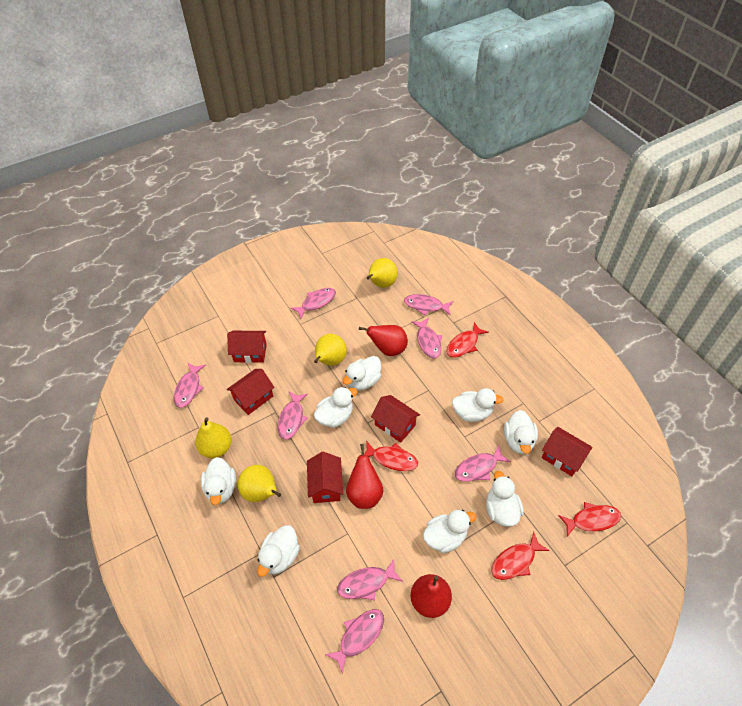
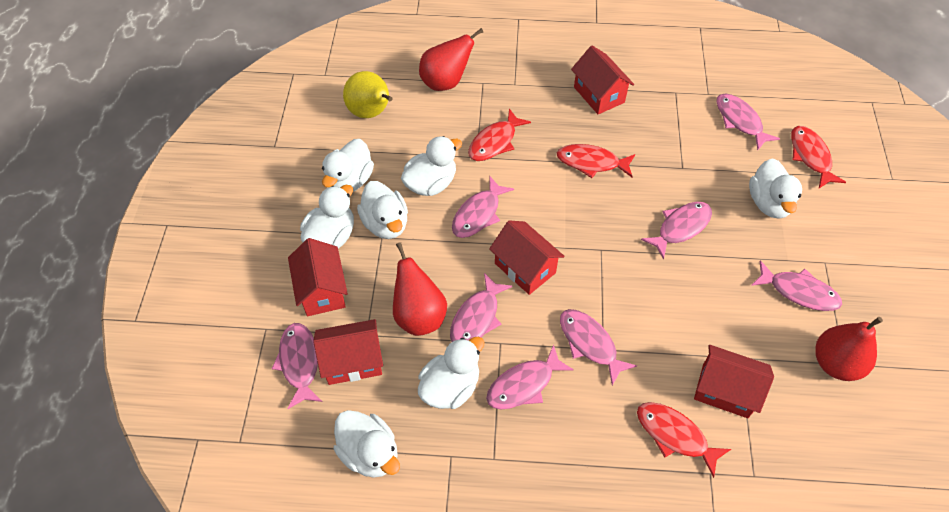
white duck: 8 -> 7
yellow pear: 4 -> 1

